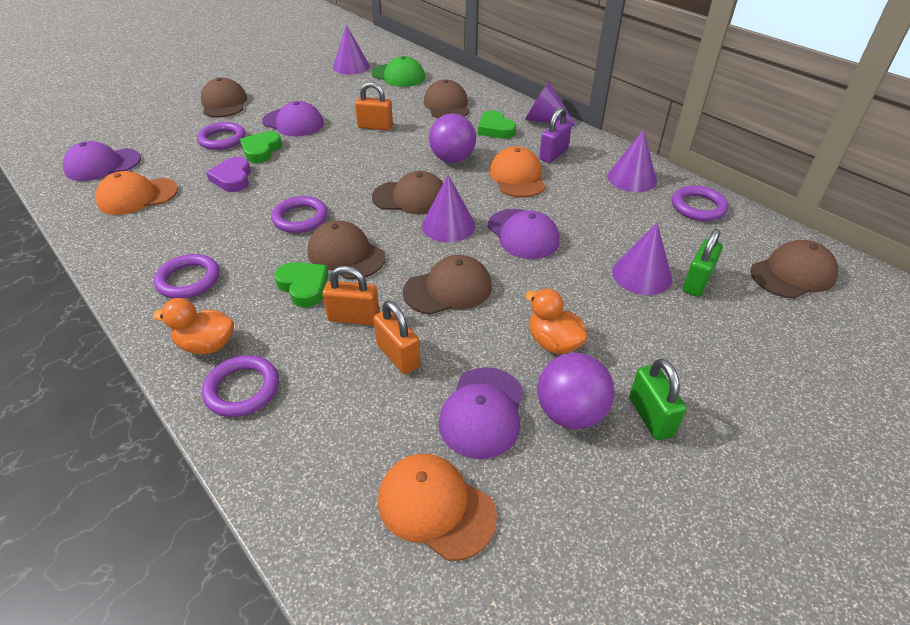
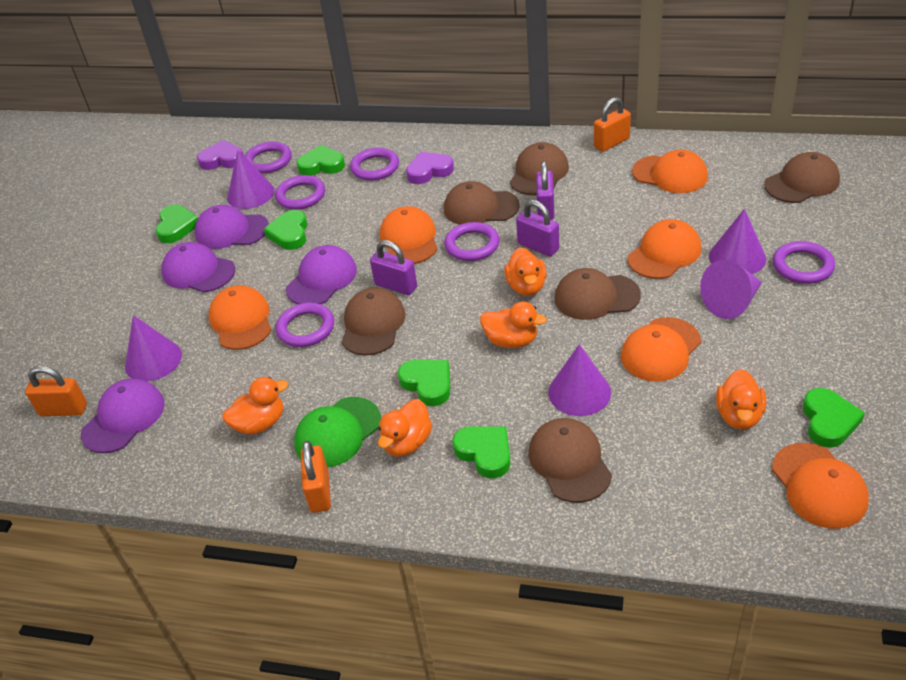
green heart: 3 -> 6
green padlock: 2 -> 0
orange cap: 3 -> 6
orange duck: 2 -> 5
purple ball: 2 -> 0
purple heart: 1 -> 2
purple padlock: 1 -> 3
purple ring: 5 -> 6

